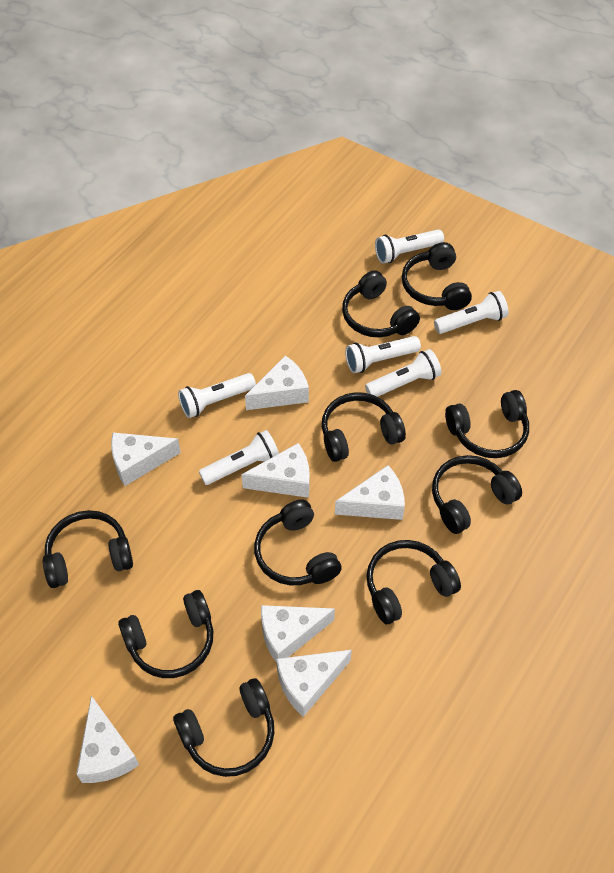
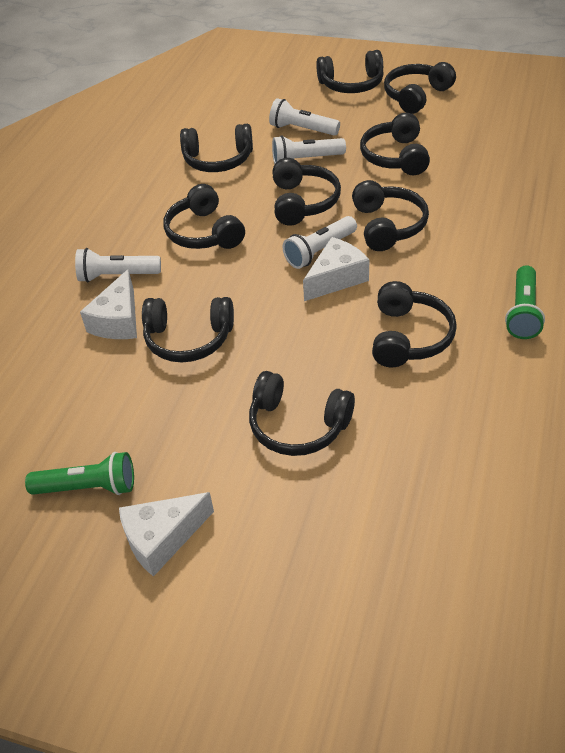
green flashlight: 0 -> 2
white cheese: 7 -> 3
white flashlight: 6 -> 4

